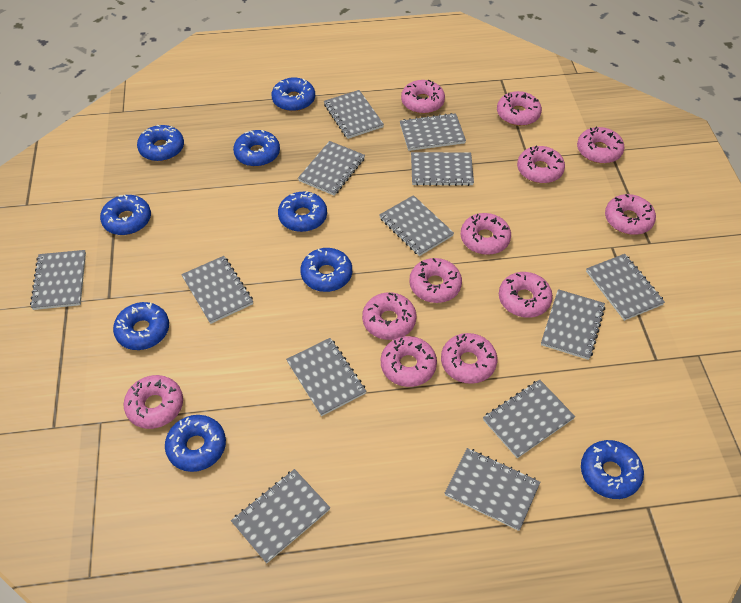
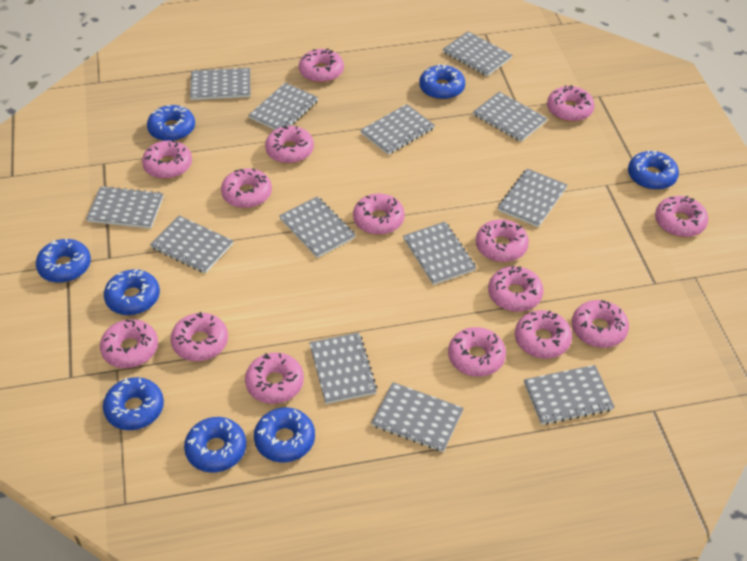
blue donut: 9 -> 8
pink donut: 12 -> 15

